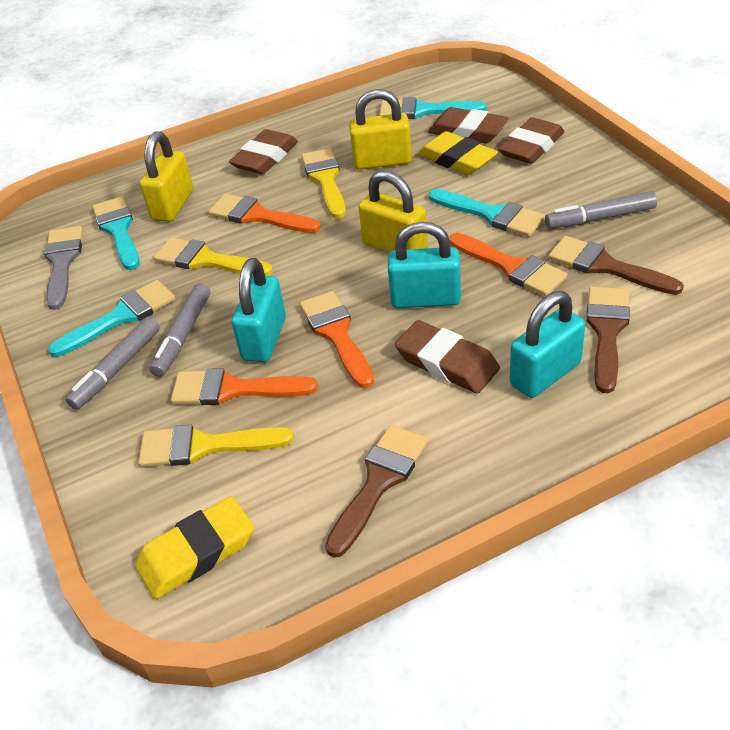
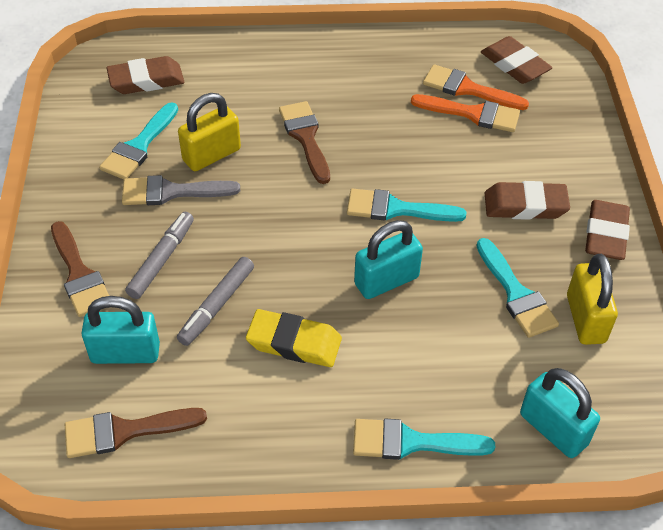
grey marker: 3 -> 2
orange brush: 4 -> 2
yellow brush: 3 -> 0
yellow eraser: 2 -> 1
yellow padlock: 3 -> 2

